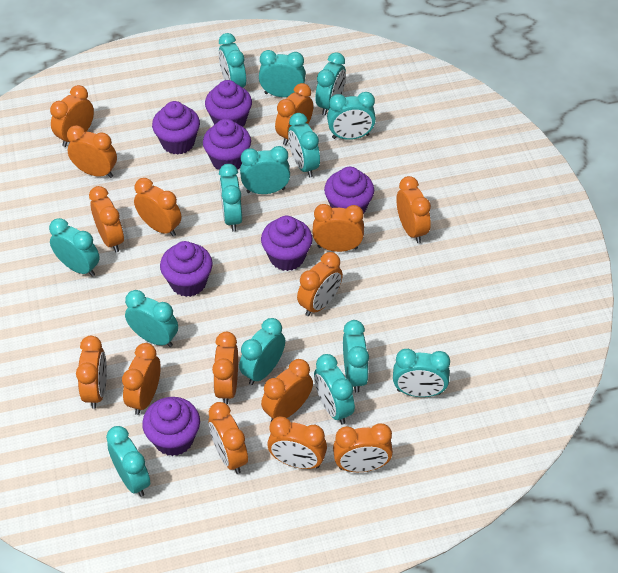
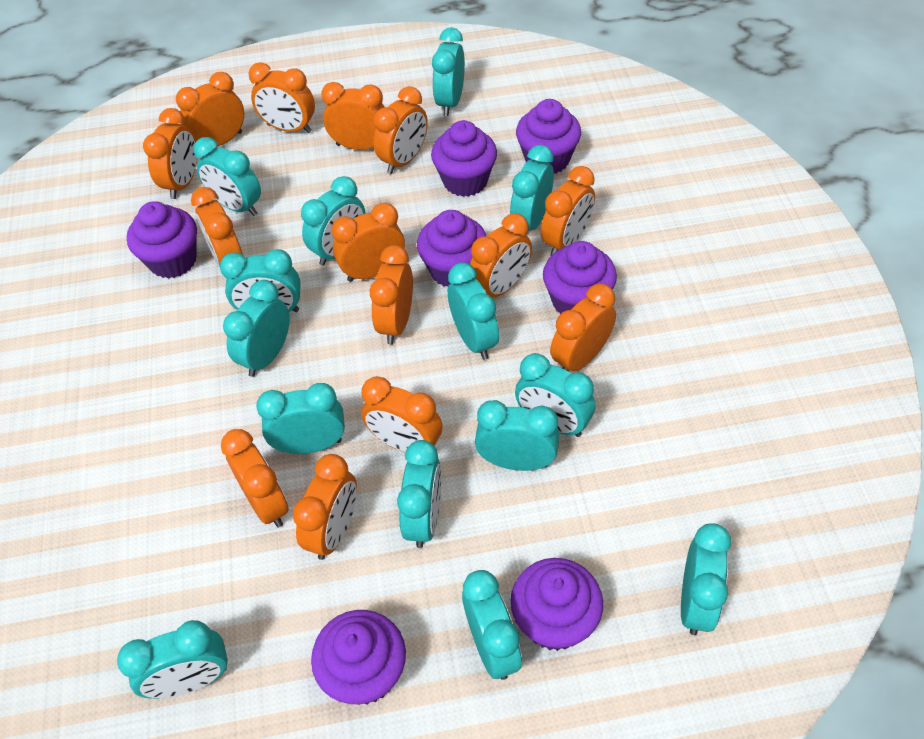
orange clock: 15 -> 14

